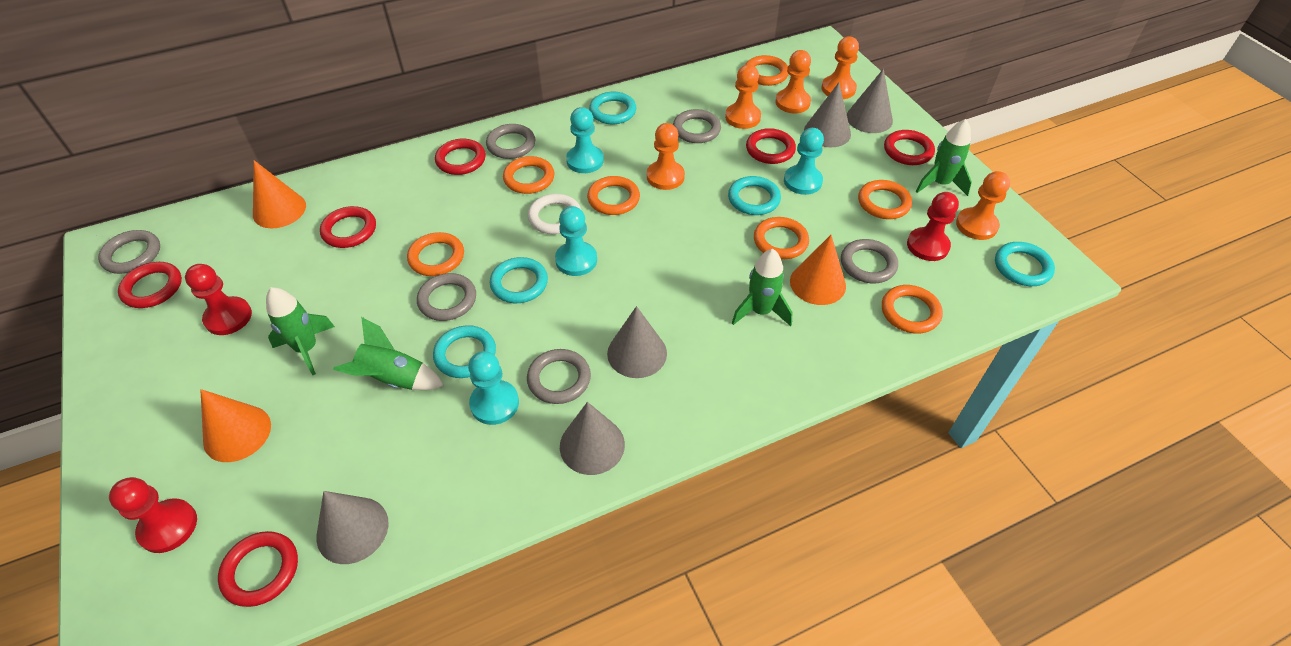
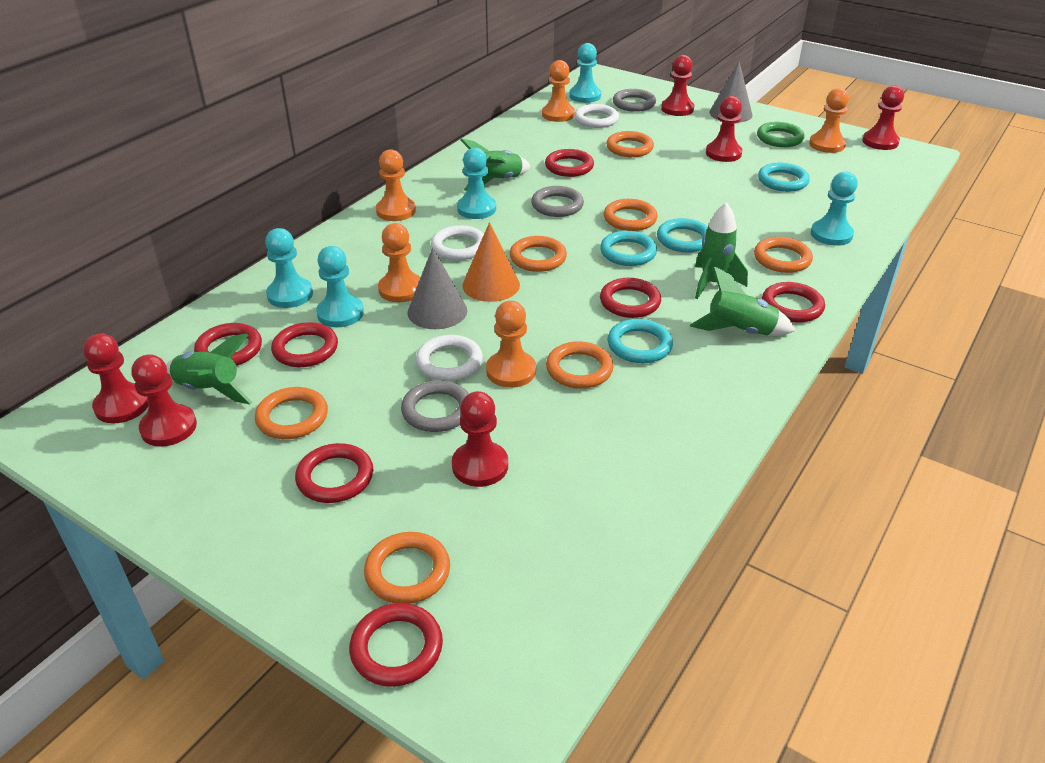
green ring: 0 -> 1
grey cone: 5 -> 2
grey ring: 6 -> 3
orange cone: 3 -> 1
red pawn: 3 -> 6
red ring: 6 -> 7
turquoise pawn: 4 -> 5
turquoise ring: 5 -> 4
white ring: 1 -> 3

